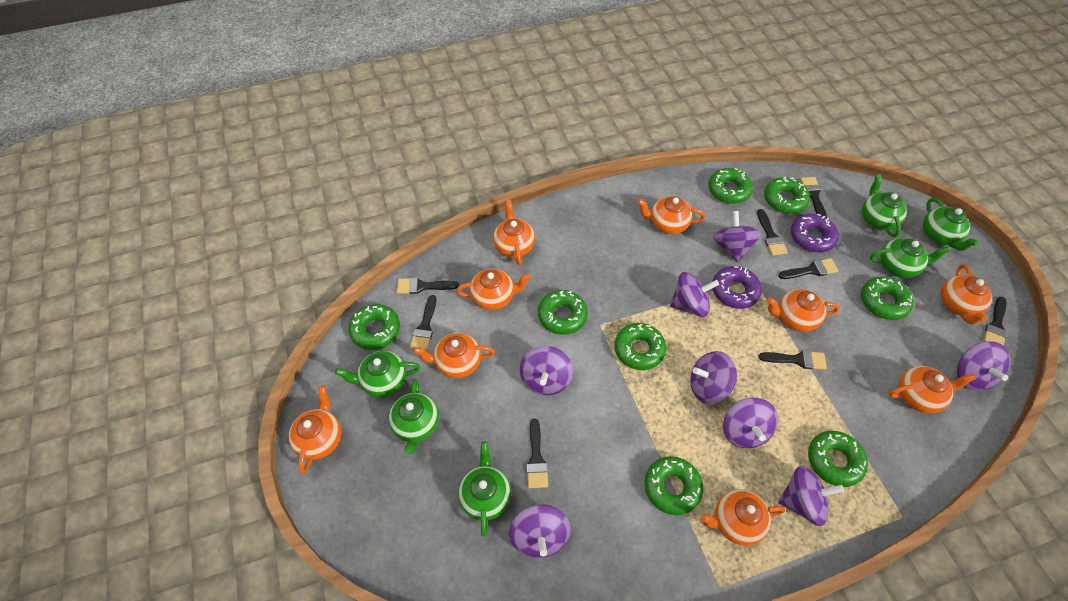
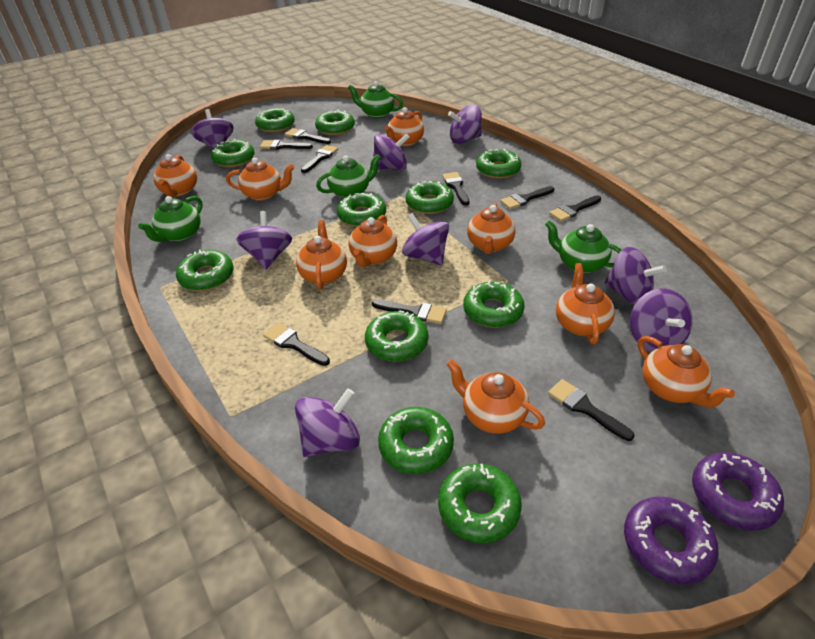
black brush: 8 -> 9
green donut: 8 -> 11
green teapot: 6 -> 4

